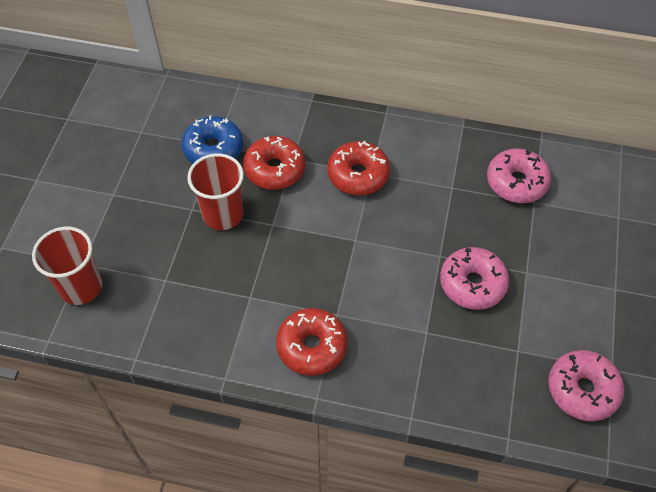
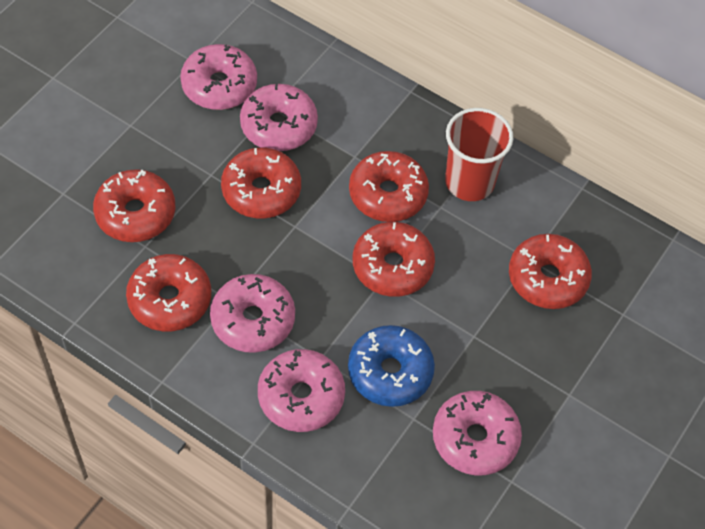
pink donut: 3 -> 5
red cup: 2 -> 1
red donut: 3 -> 6

